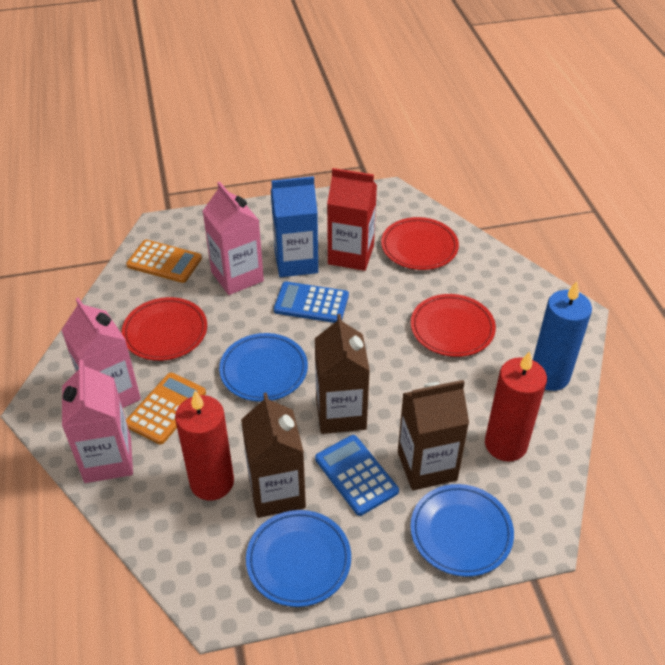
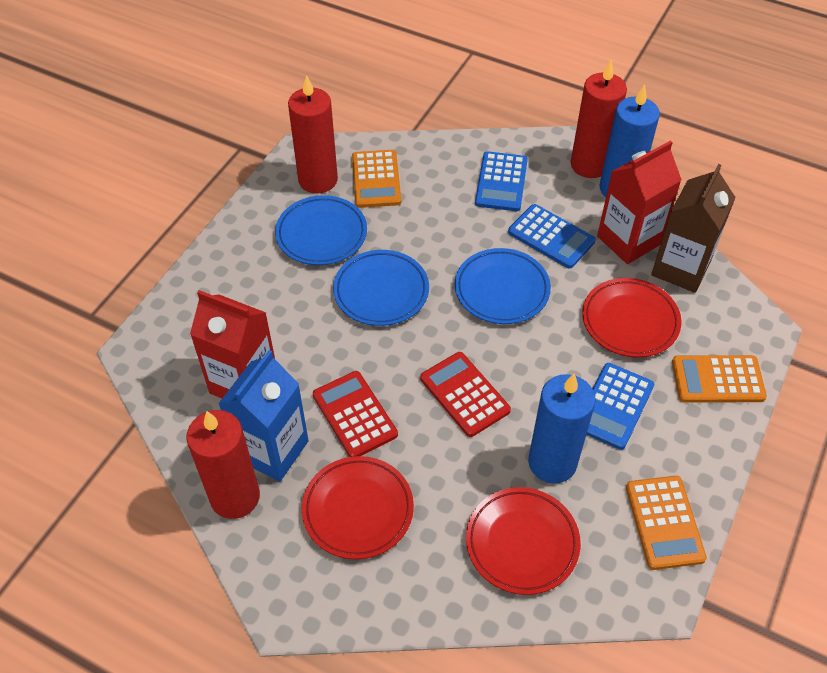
blue calculator: 2 -> 3
blue candle: 1 -> 2
brown carton: 3 -> 1
orange calculator: 2 -> 3
pink carton: 3 -> 0
red calculator: 0 -> 2
red candle: 2 -> 3
red carton: 1 -> 2

